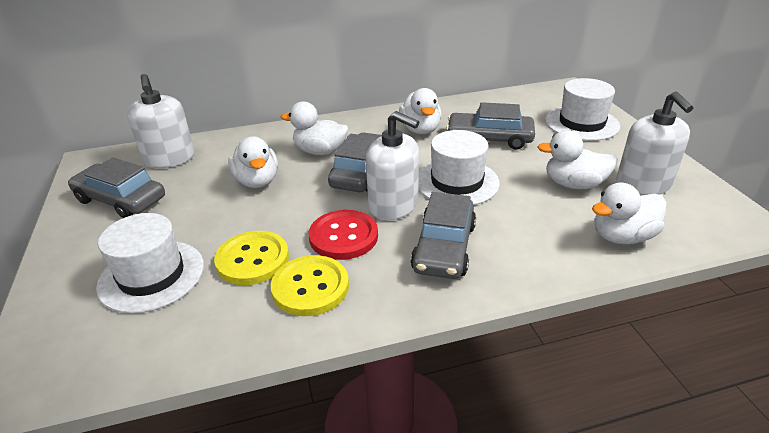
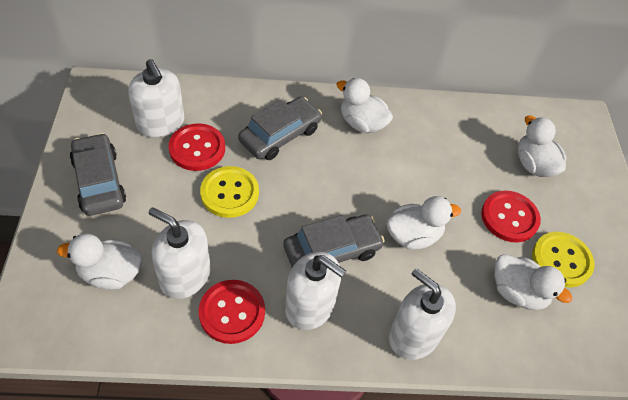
grey car: 4 -> 3
red button: 1 -> 3
white hat: 3 -> 0
white soap dispenser: 3 -> 4

